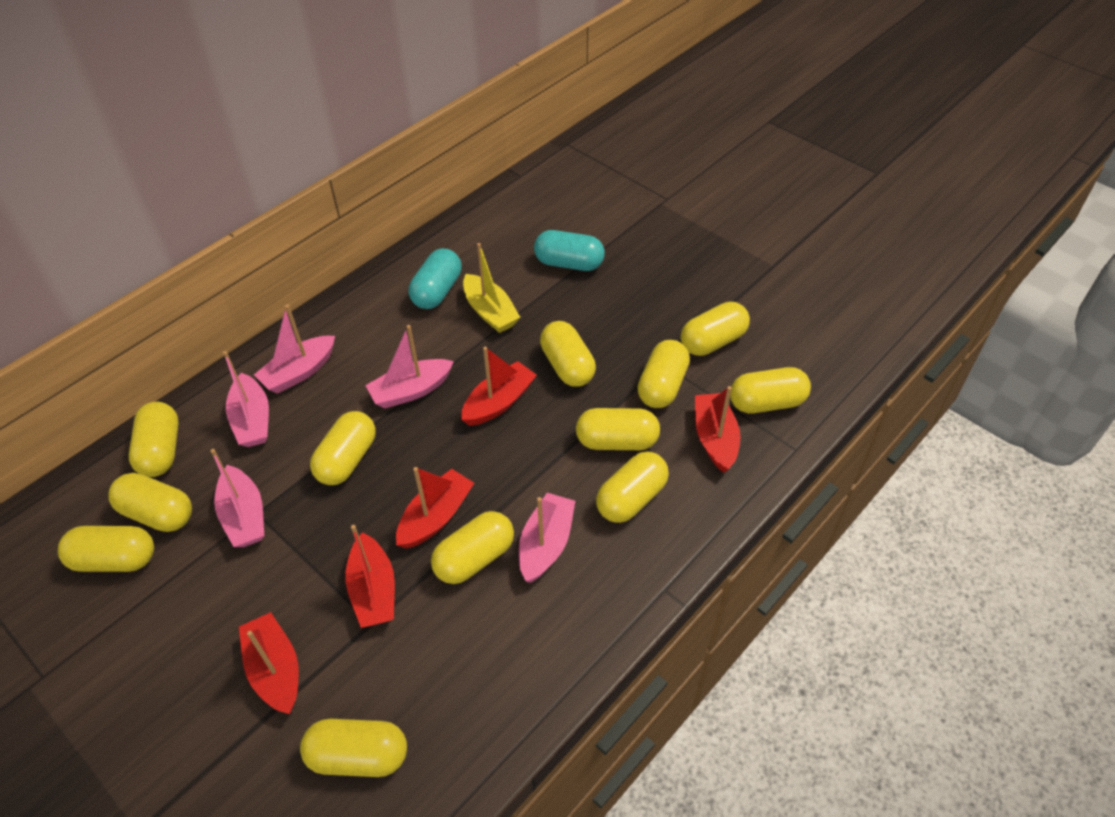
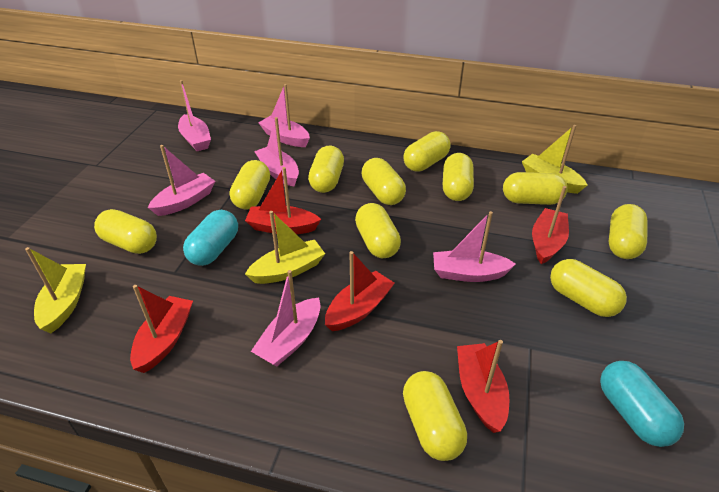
pink boat: 5 -> 6
yellow boat: 1 -> 3
yellow capsule: 12 -> 11

